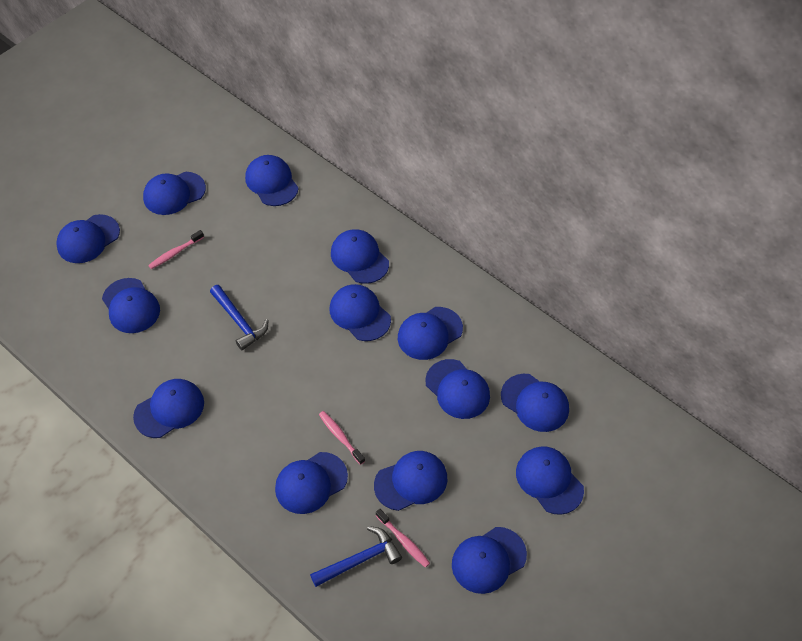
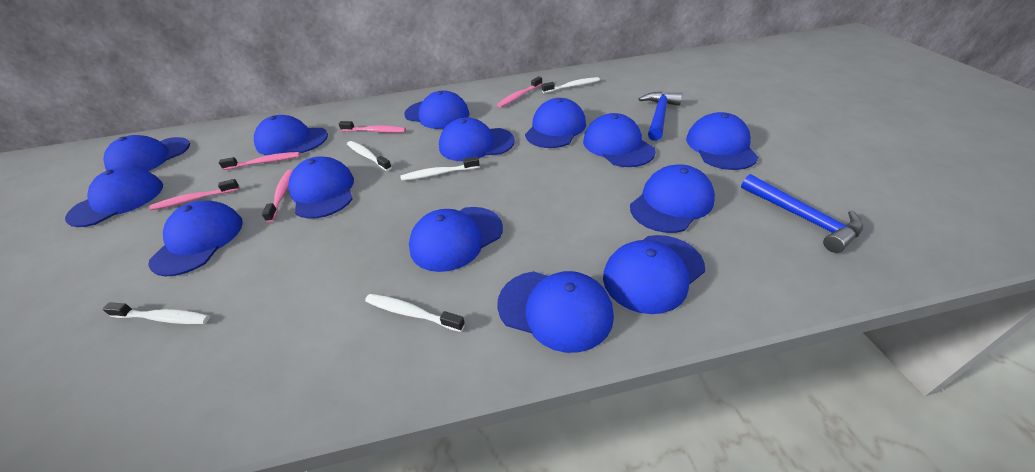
pink toothbrush: 3 -> 5
white toothbrush: 0 -> 5

